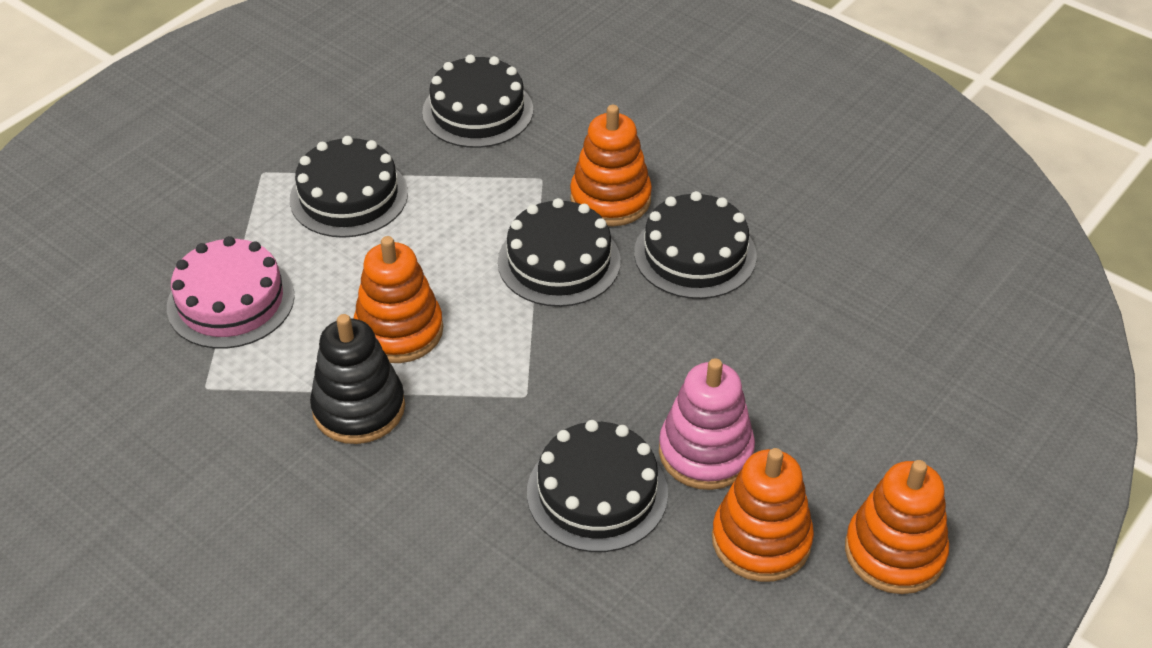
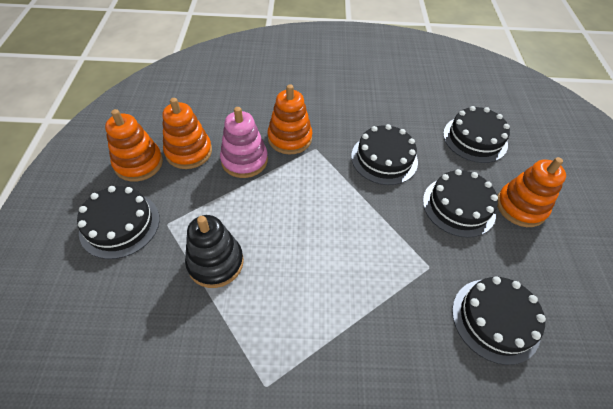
pink cake: 1 -> 0

